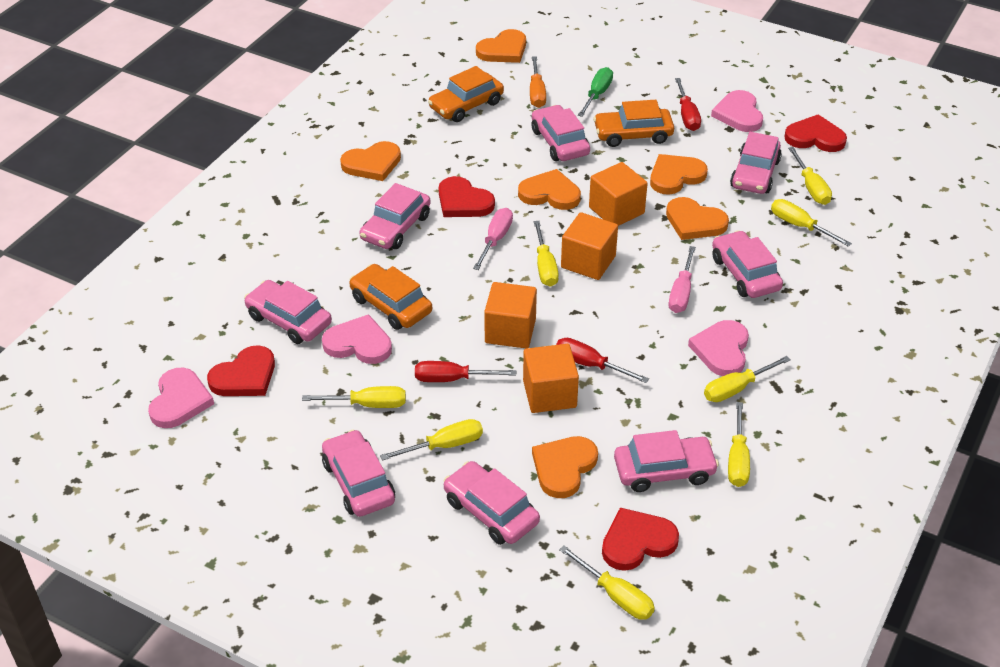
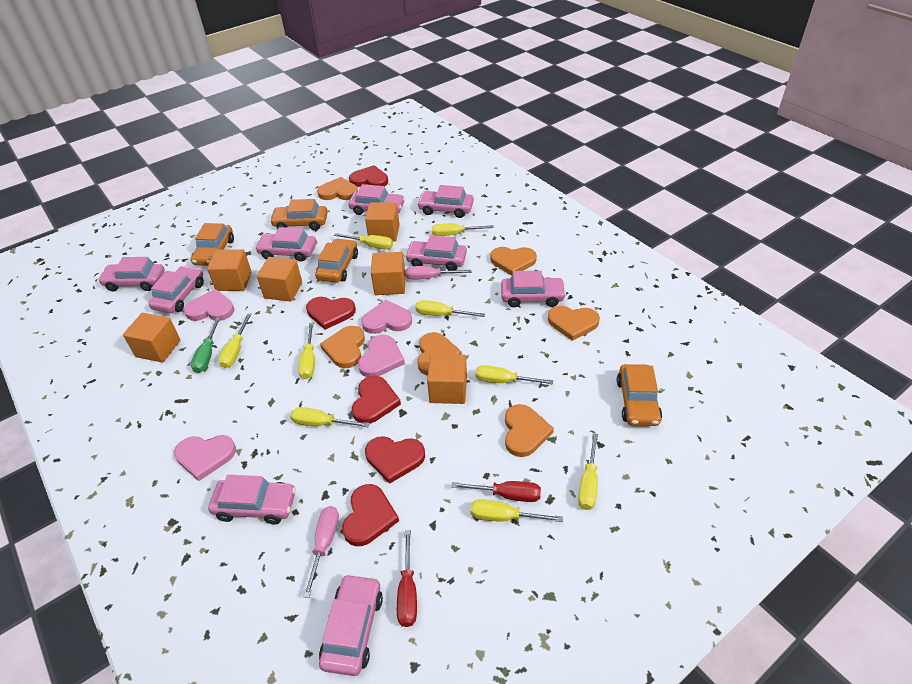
orange car: 3 -> 4
orange cube: 4 -> 6
orange screwdriver: 1 -> 0
pink car: 8 -> 9
red heart: 4 -> 5
red screwdriver: 3 -> 2
yellow screwdriver: 8 -> 9

